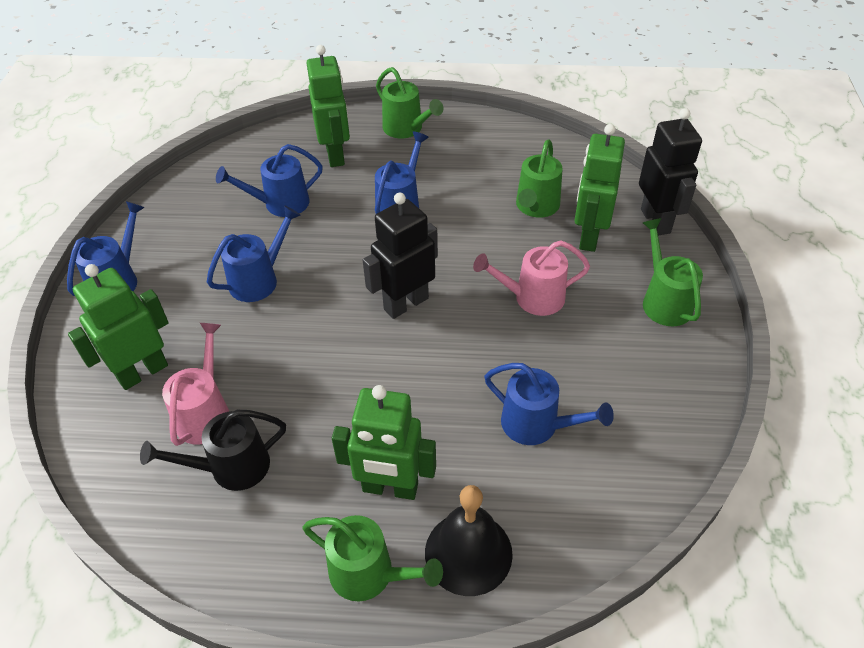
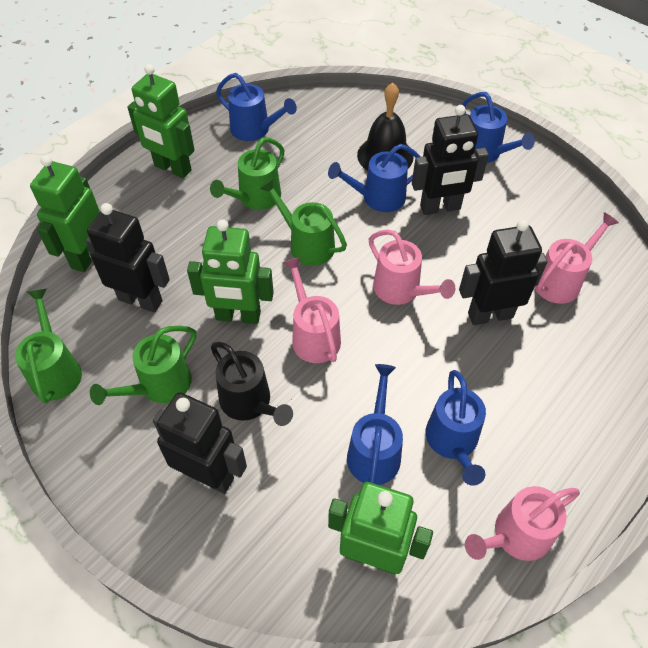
black robot: 2 -> 4
pink watering can: 2 -> 4

